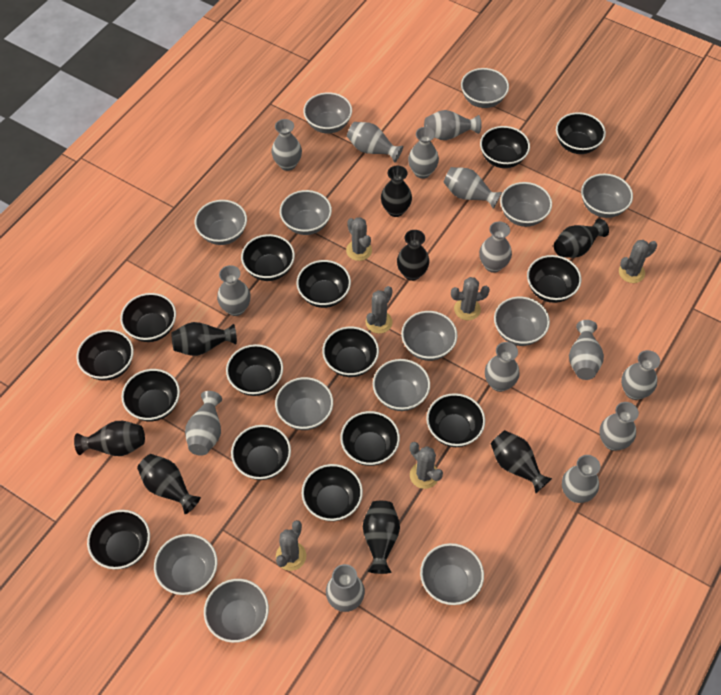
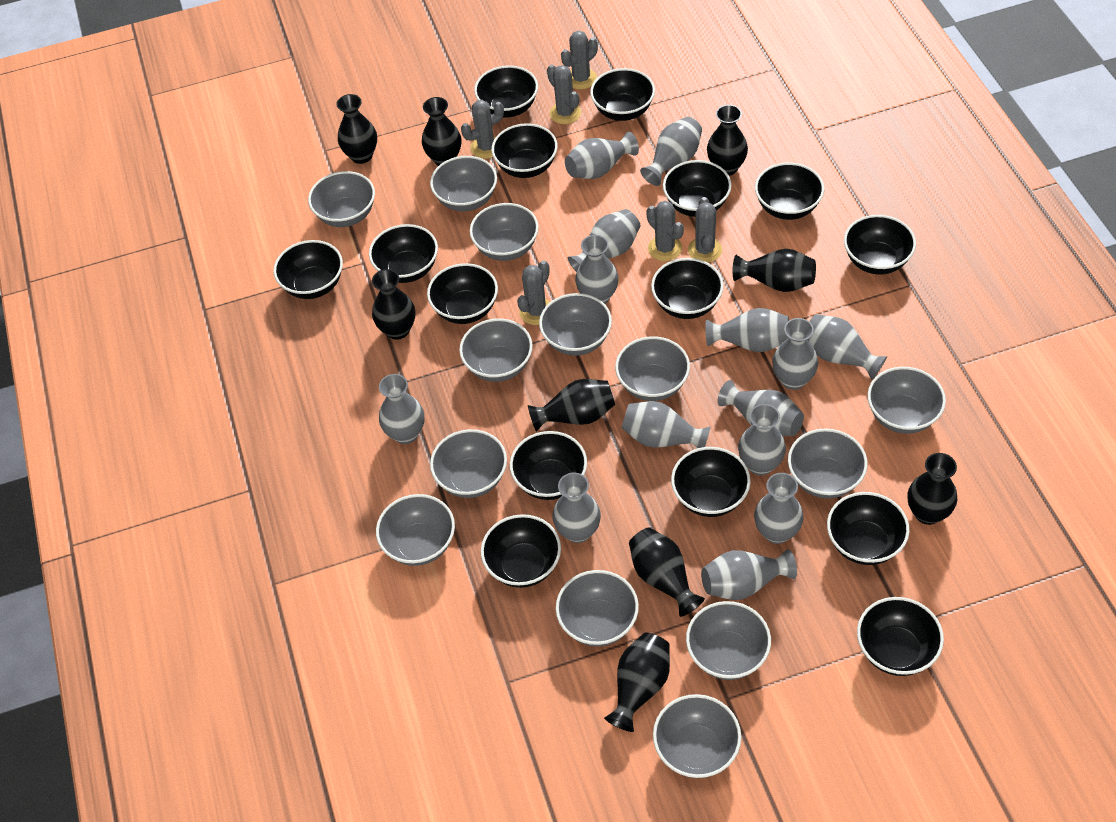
black vase: 8 -> 9

